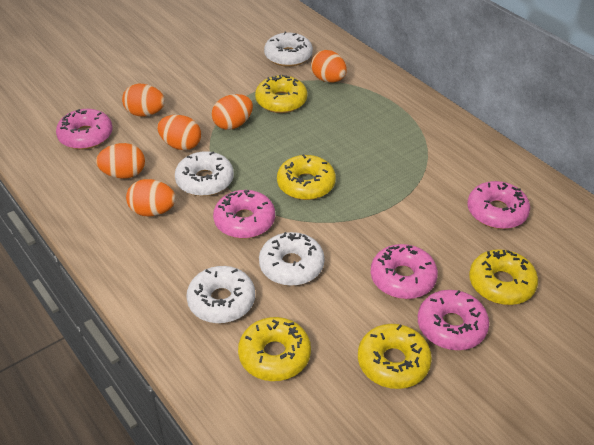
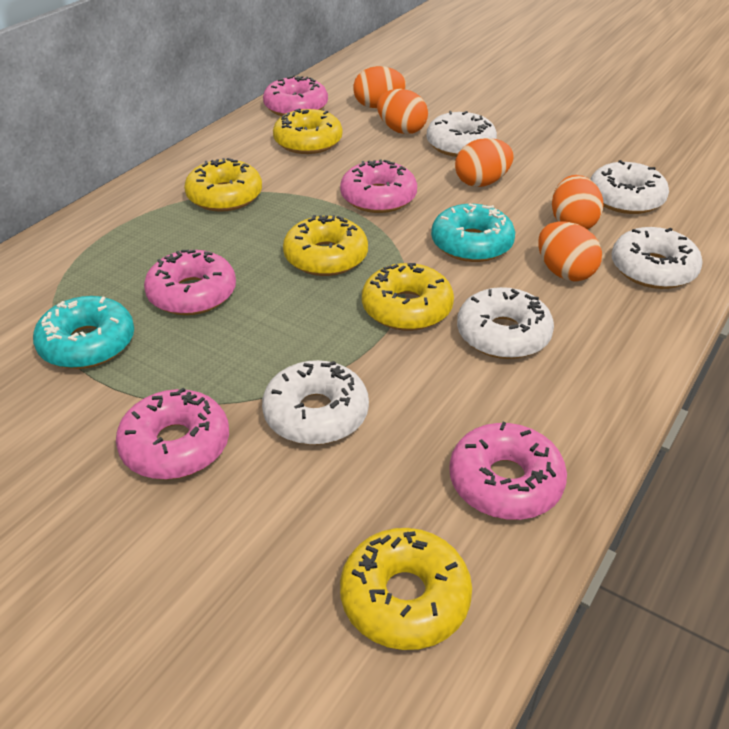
orange egg: 6 -> 5
turquoise donut: 0 -> 2
white donut: 4 -> 5

